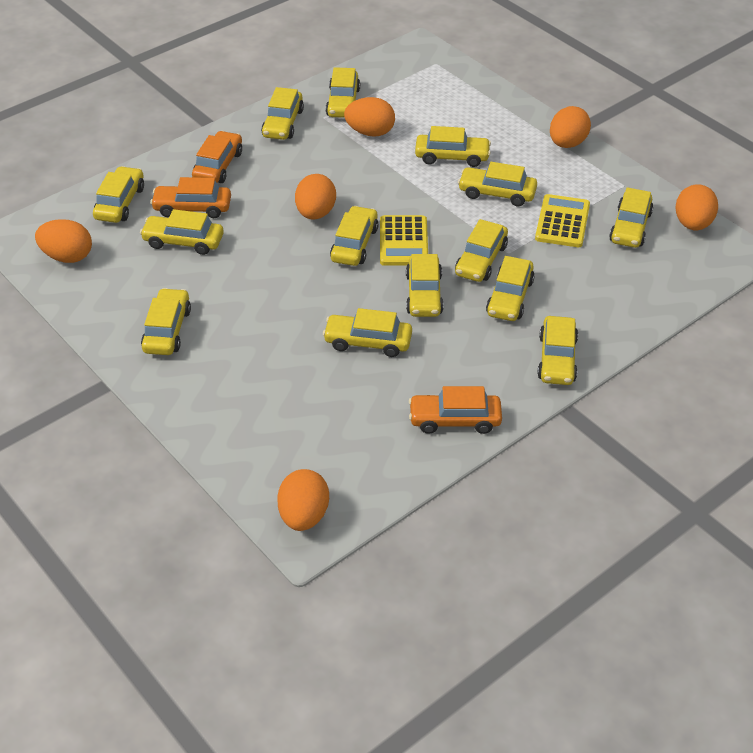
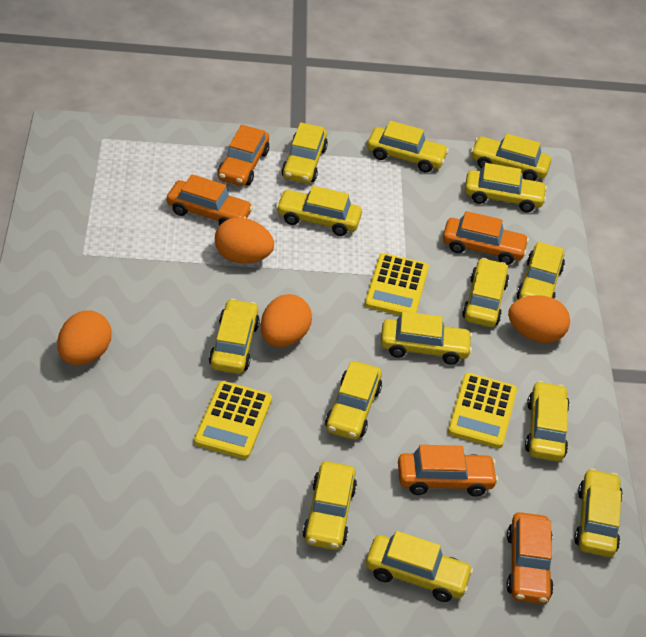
orange car: 3 -> 5
orange egg: 6 -> 4
yellow calculator: 2 -> 3

